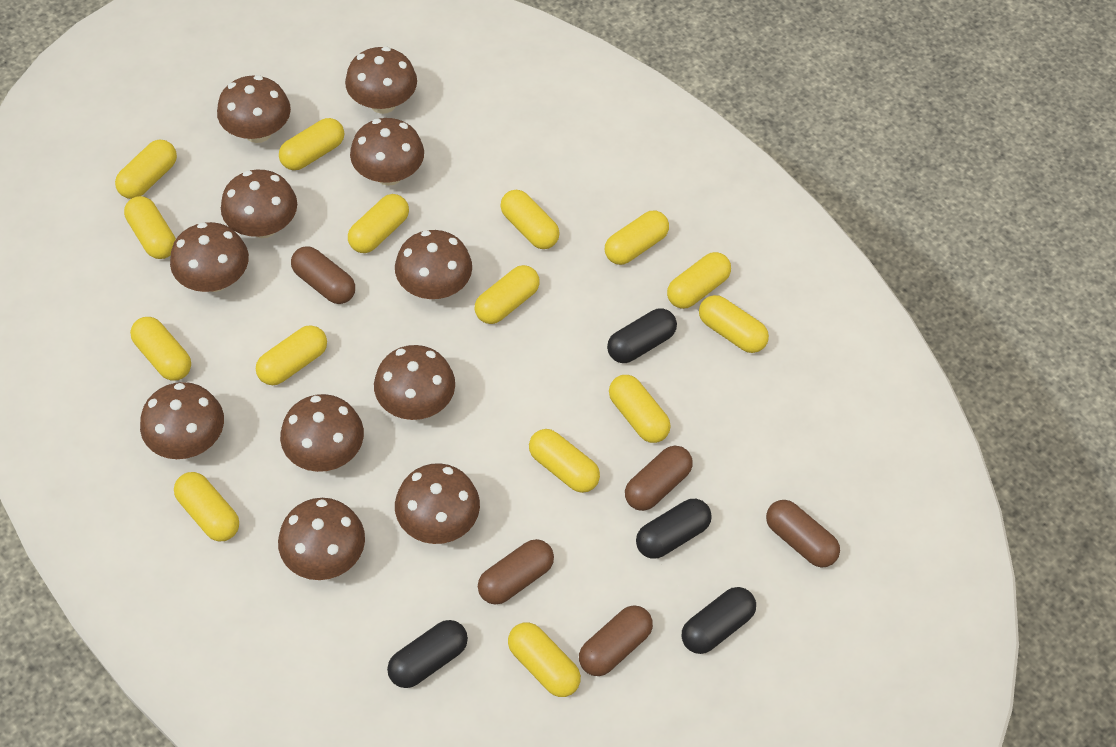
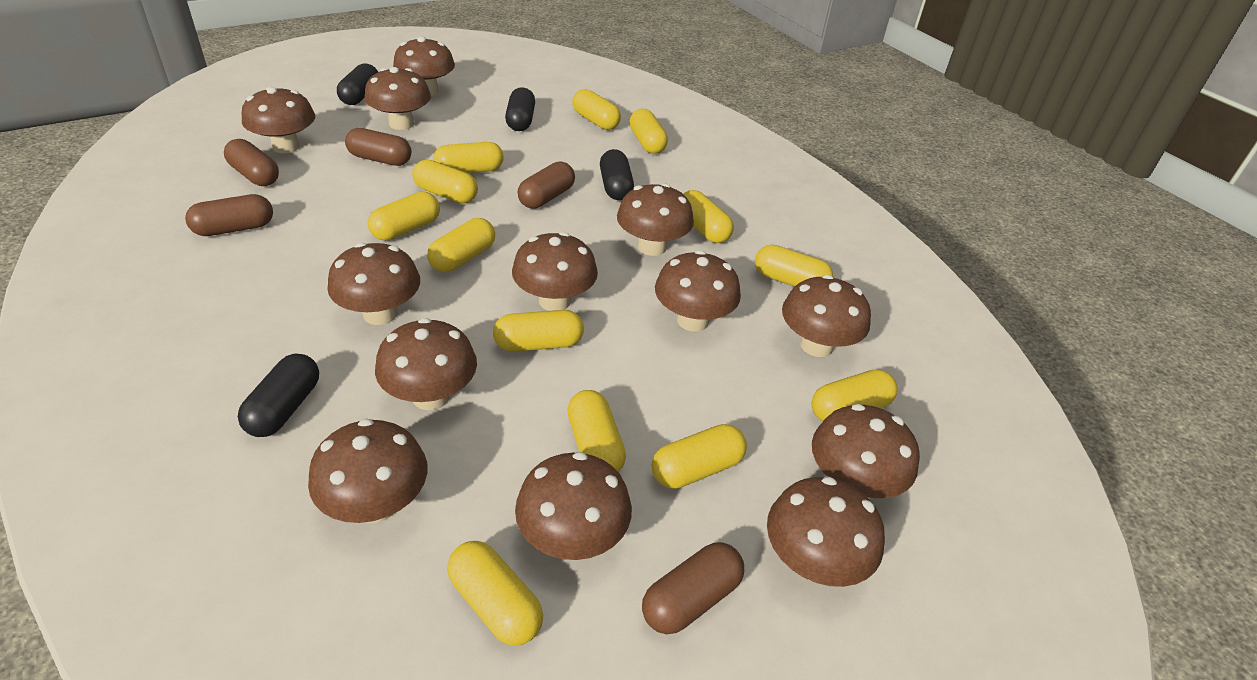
brown mushroom: 11 -> 13
yellow capsule: 15 -> 13

